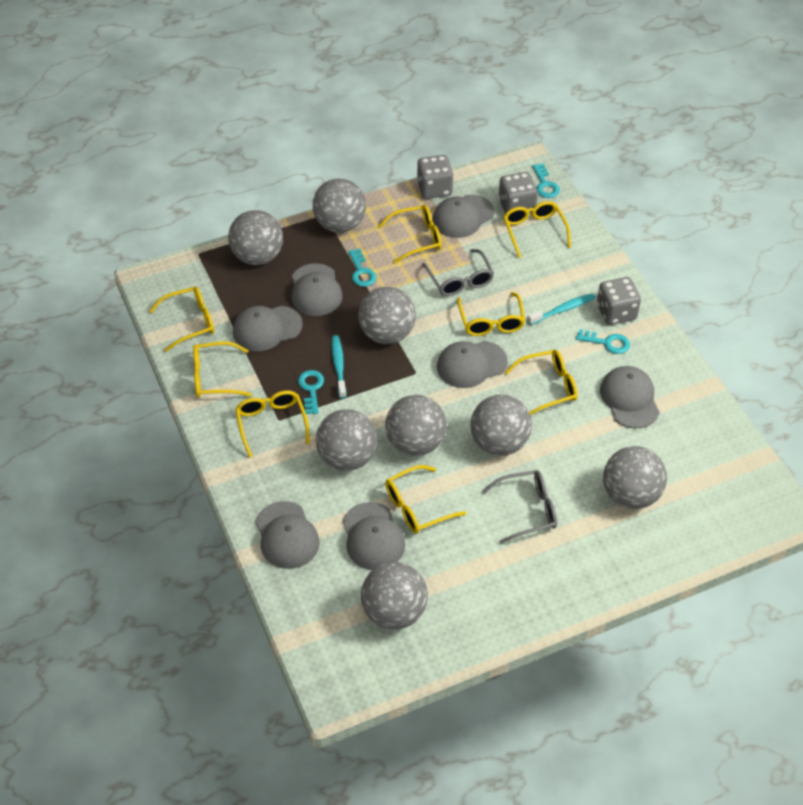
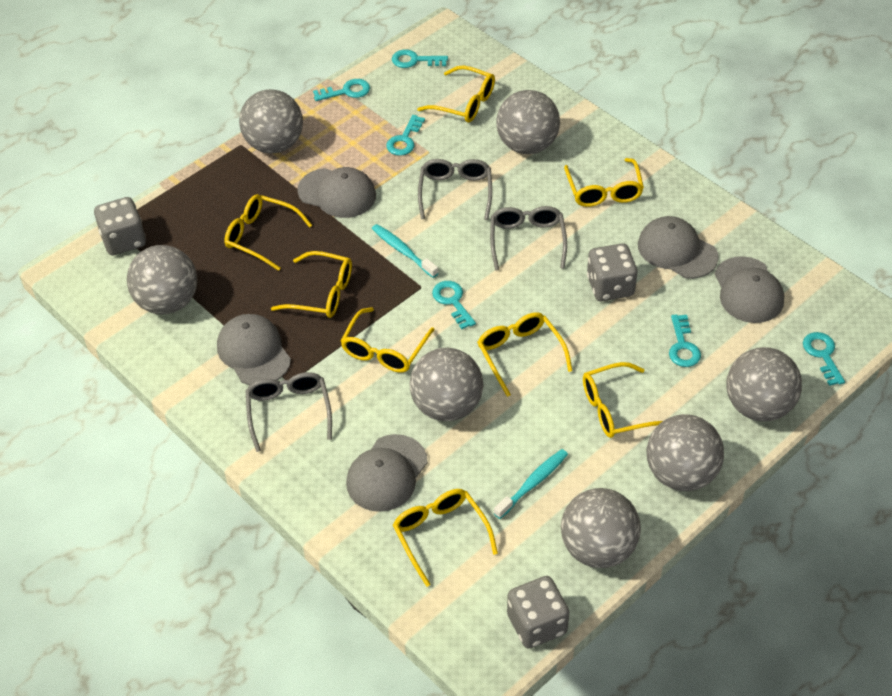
grey ball: 8 -> 7
grey cap: 7 -> 5
grey glasses: 2 -> 3
turquoise key: 4 -> 6

